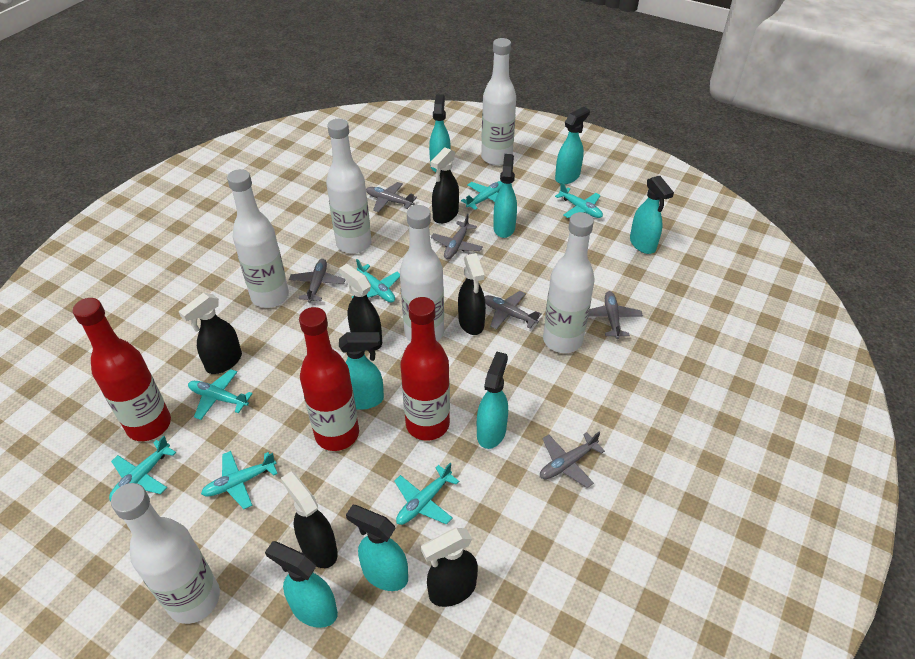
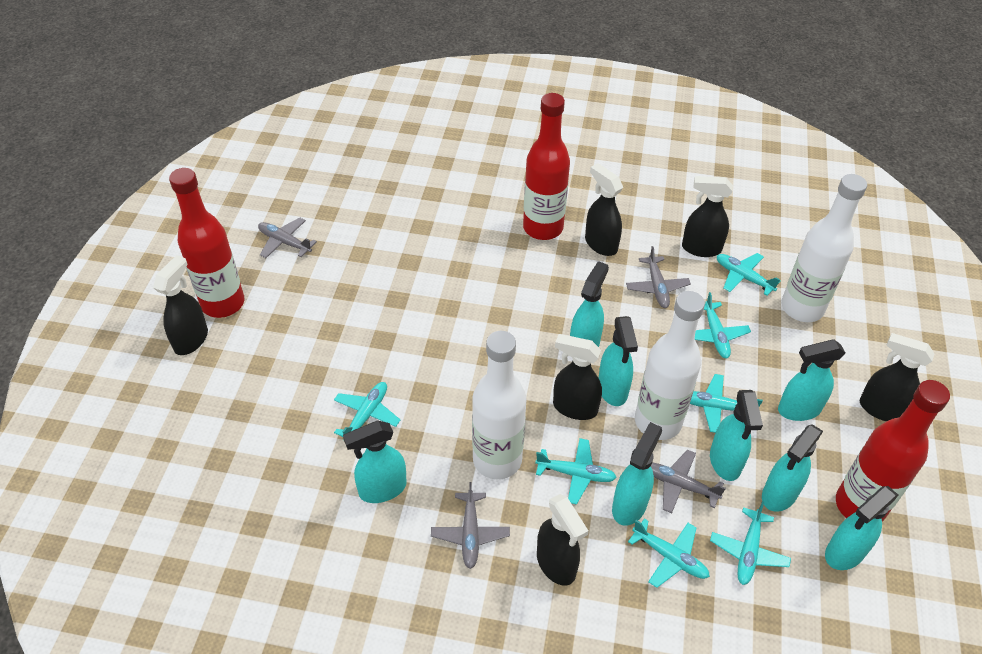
grey plane: 6 -> 4
white bottle: 6 -> 3

